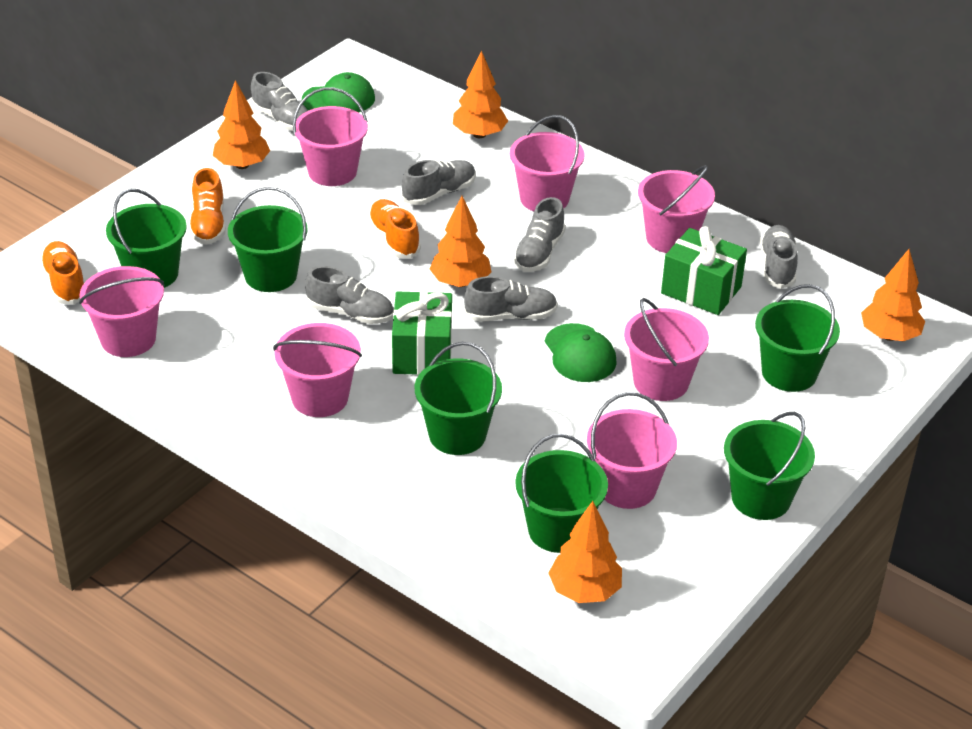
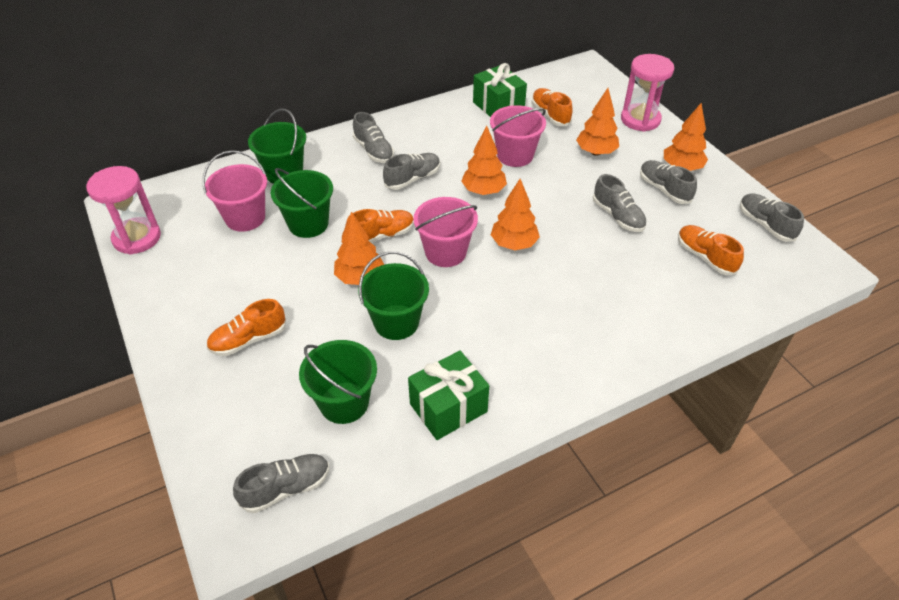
green bucket: 6 -> 4
green cap: 2 -> 0
orange shoe: 3 -> 4
pink bucket: 7 -> 3
pink hourglass: 0 -> 2

